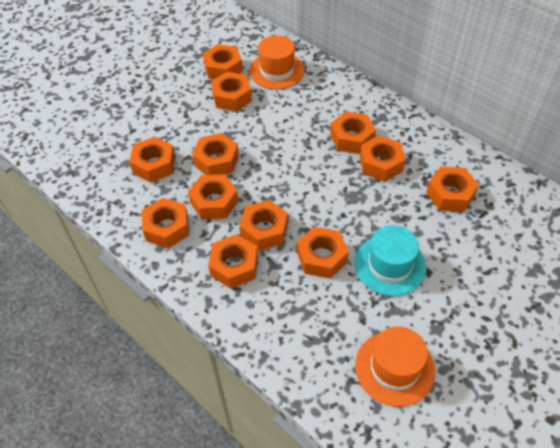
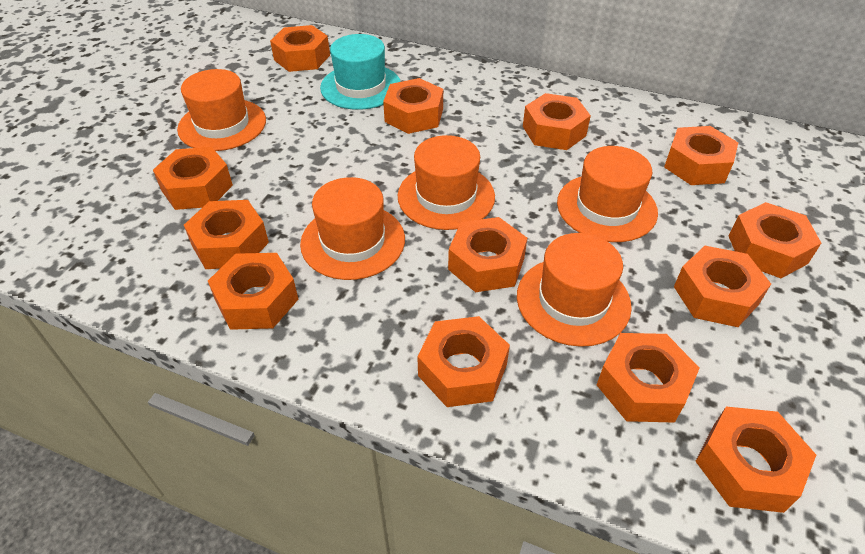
orange hat: 2 -> 5
orange nut: 12 -> 13

